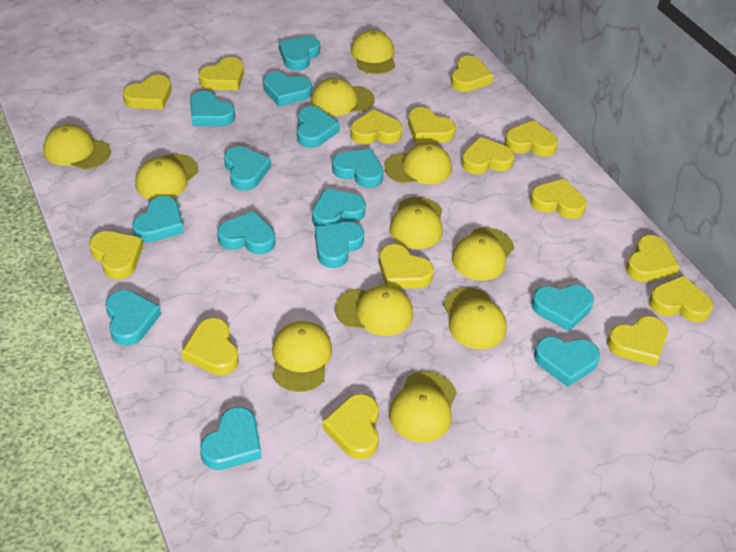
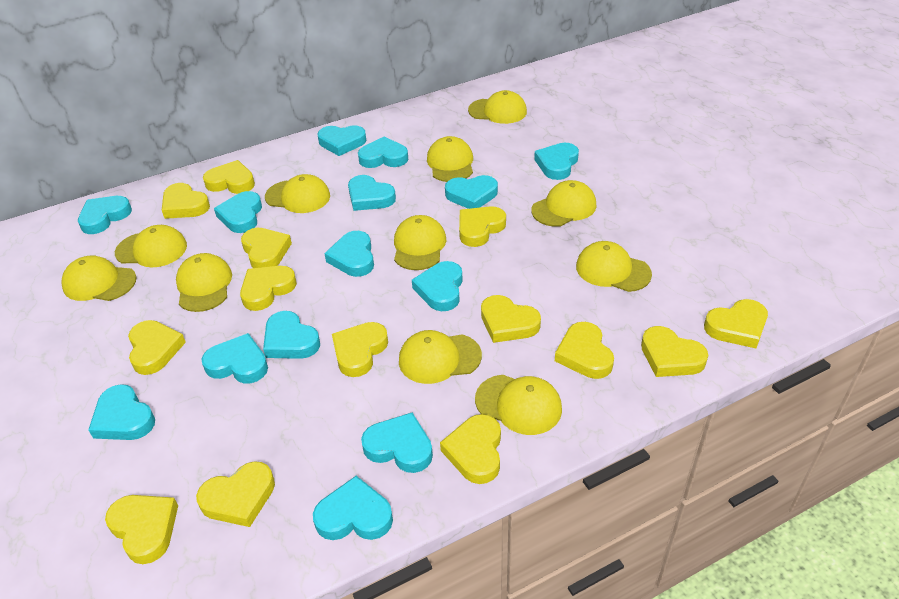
yellow heart: 15 -> 14

